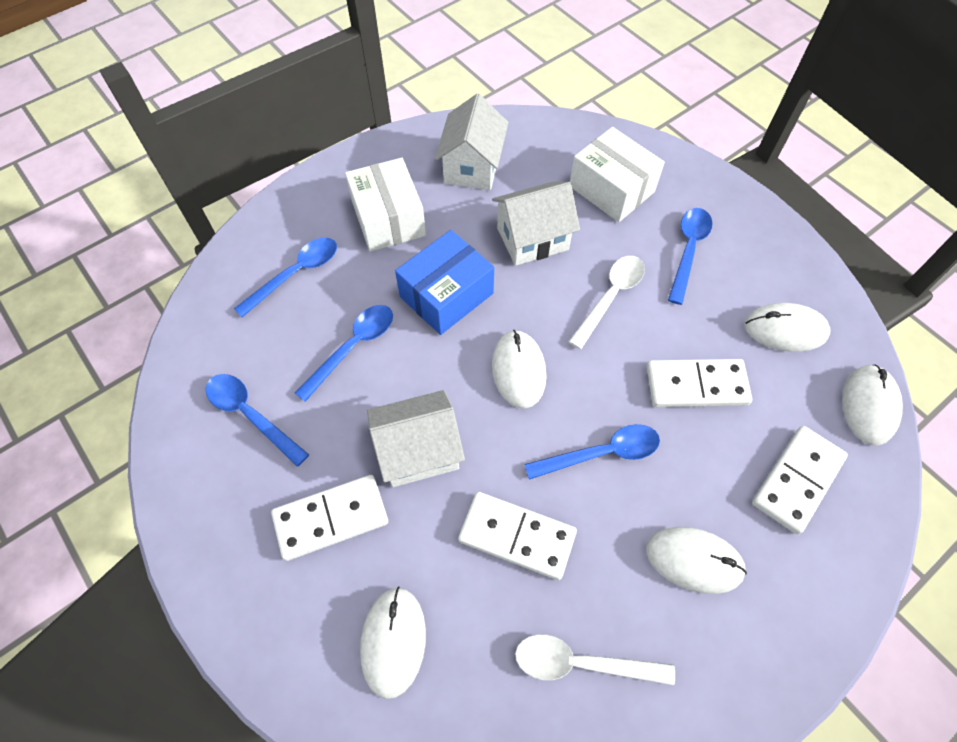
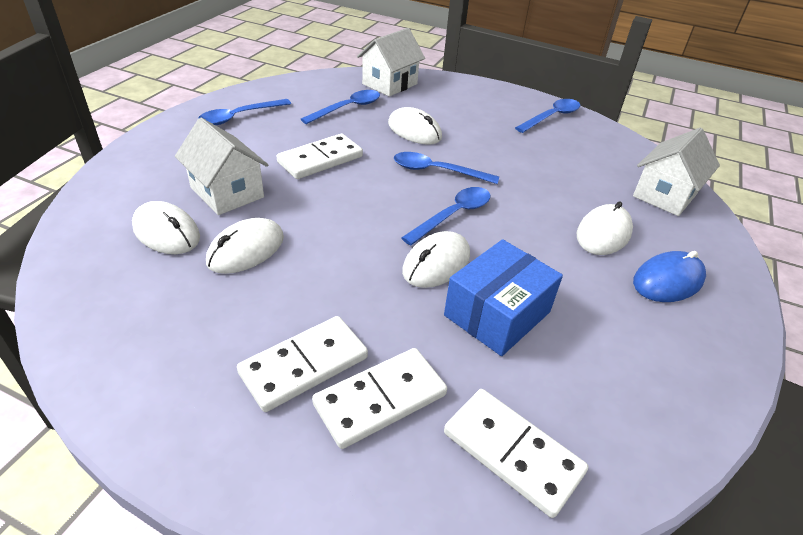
blue mouse: 0 -> 1
white box: 2 -> 0
white spoon: 2 -> 0

